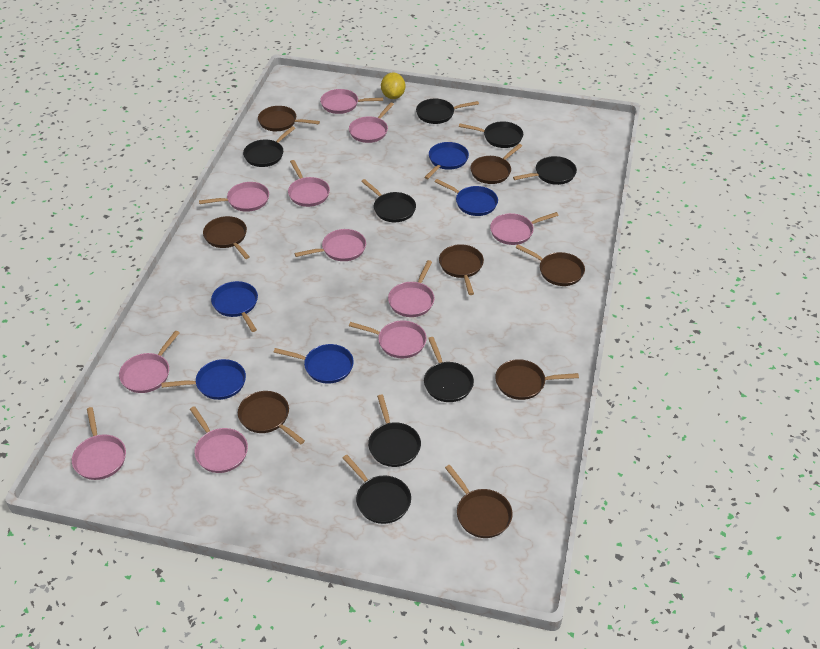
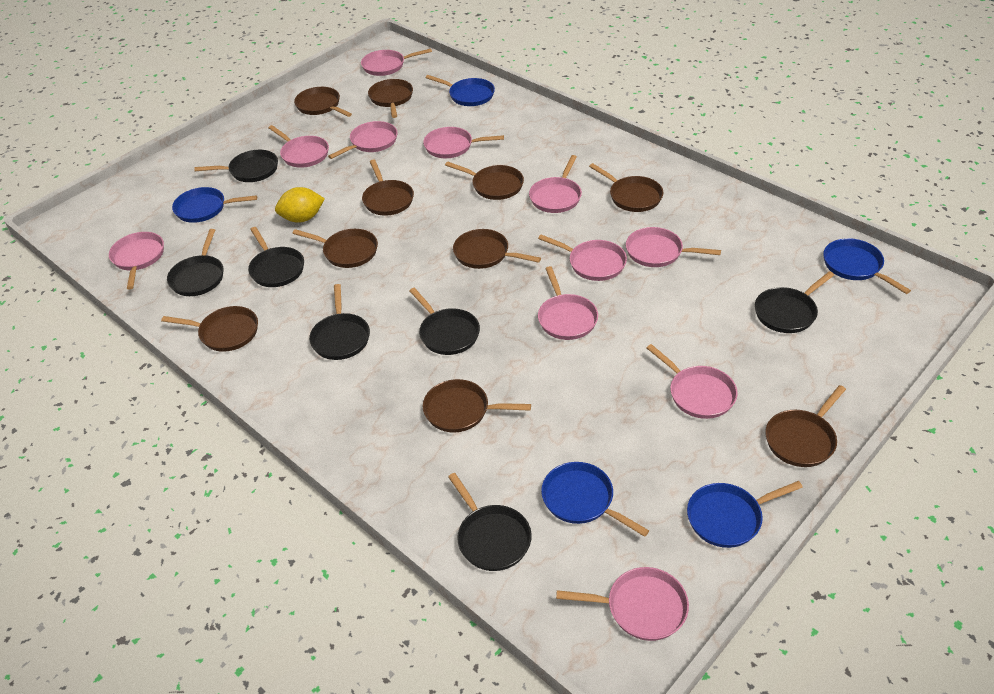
black pan: 8 -> 7
brown pan: 8 -> 10

